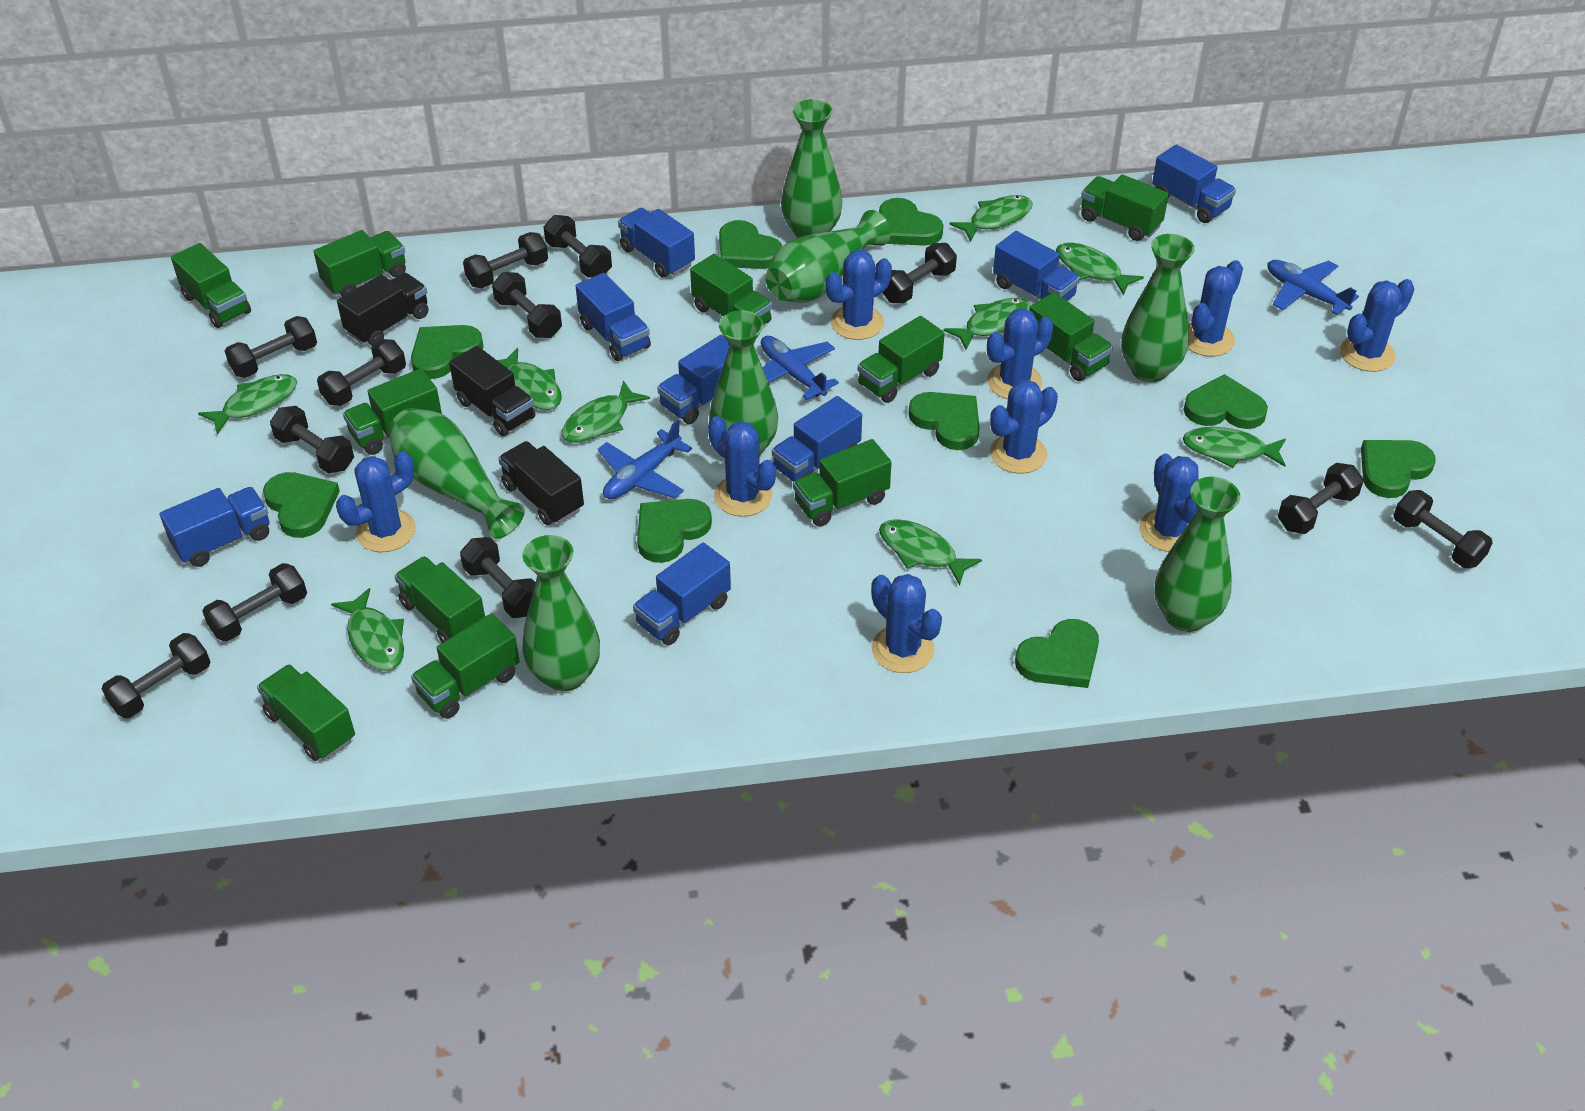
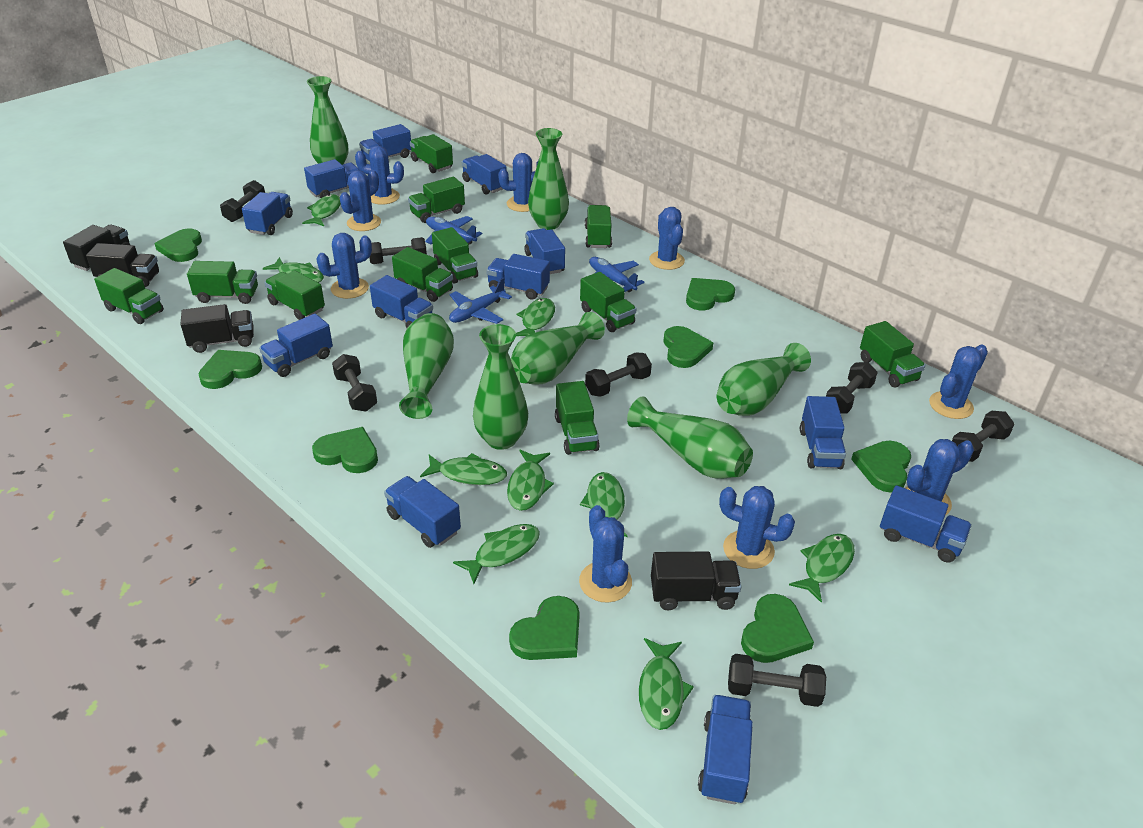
black dumbbell: 12 -> 7
black truck: 3 -> 4
blue truck: 8 -> 12
green heart: 9 -> 8

